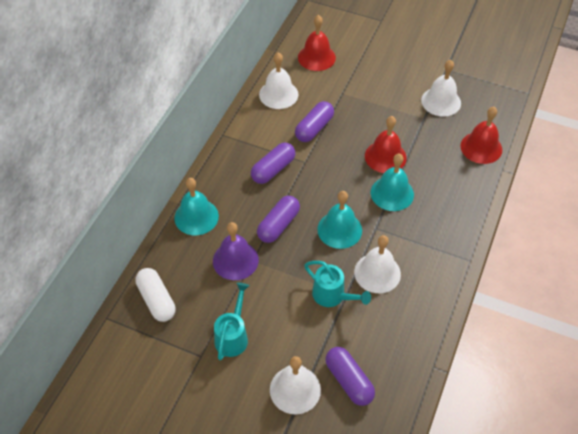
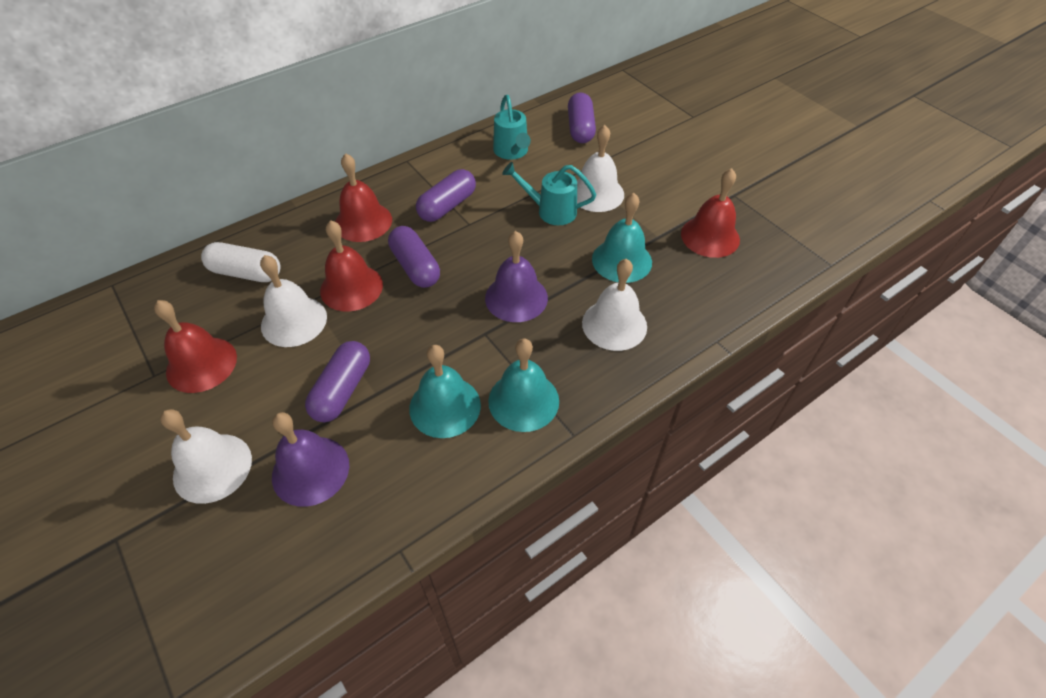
purple bell: 1 -> 2
red bell: 3 -> 4

